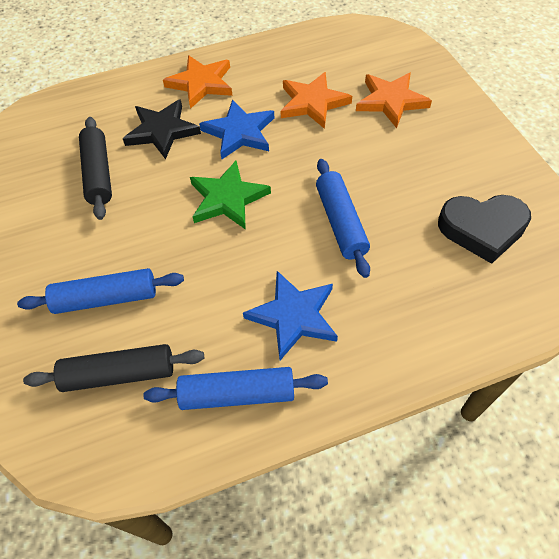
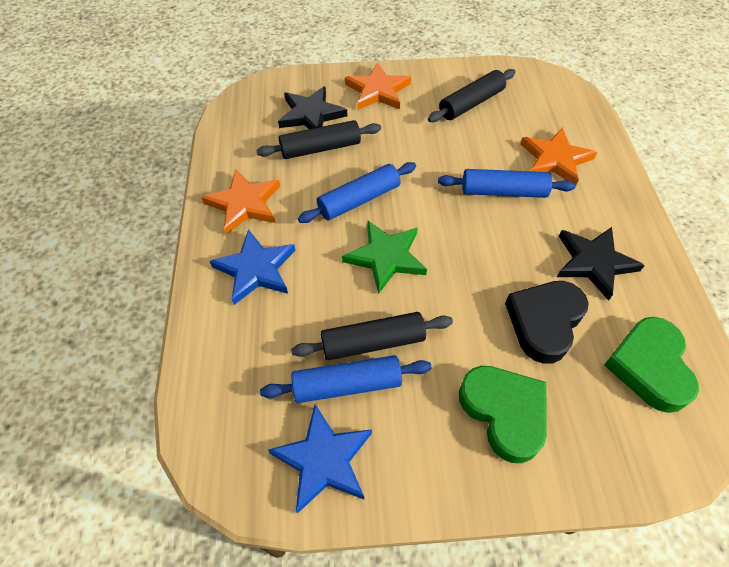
black rolling pin: 2 -> 3
black star: 1 -> 2
green heart: 0 -> 2

